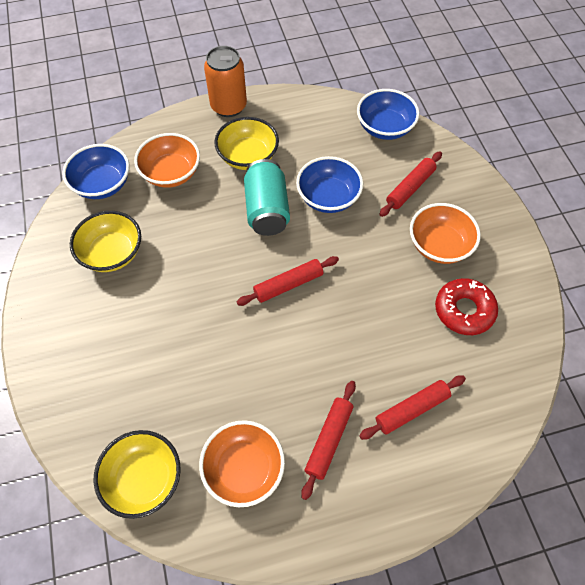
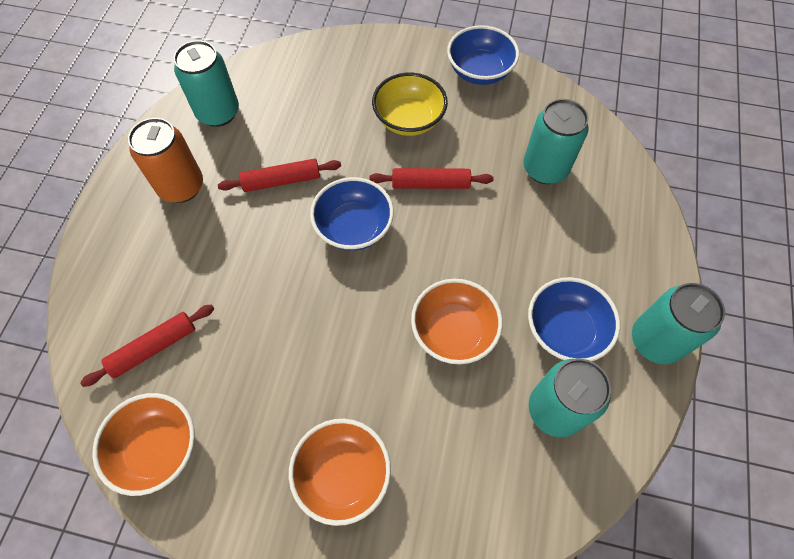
red donut: 1 -> 0
red rolling pin: 4 -> 3
turquoise can: 1 -> 4
yellow bowl: 3 -> 1

